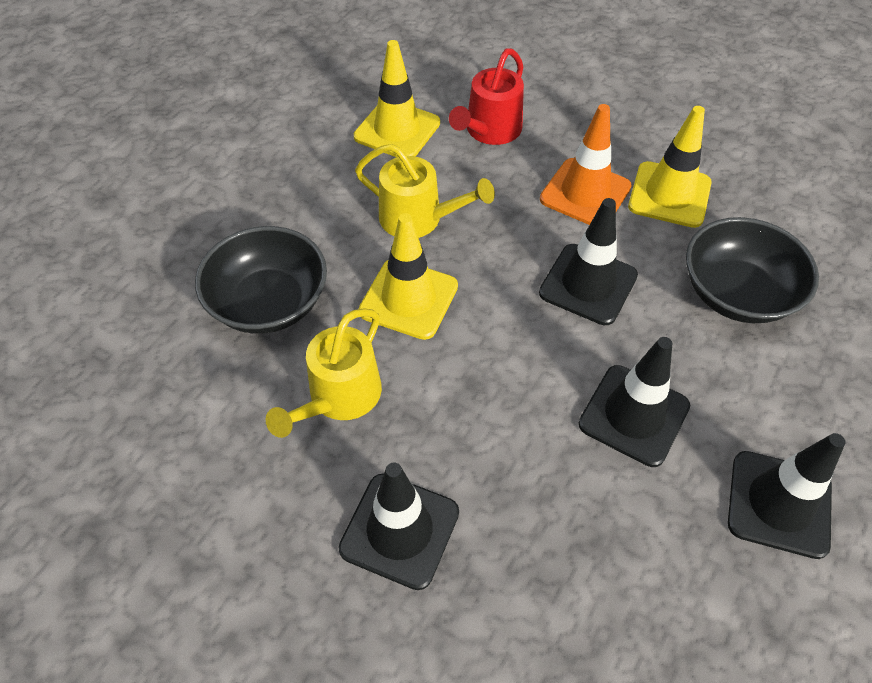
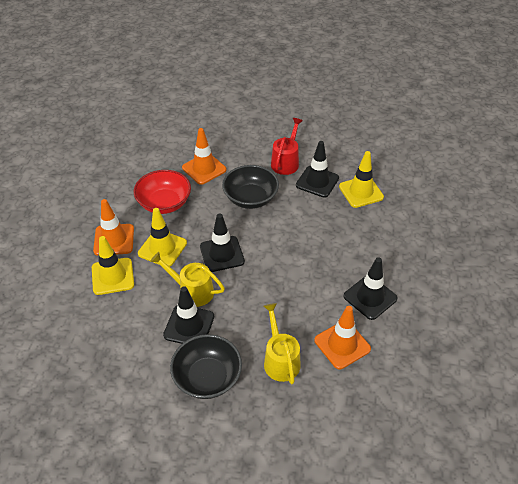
orange traffic cone: 1 -> 3
red bowl: 0 -> 1

